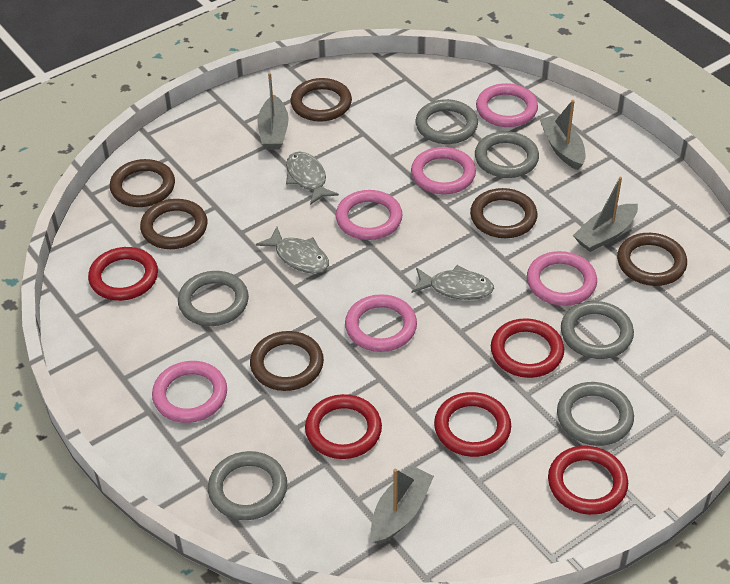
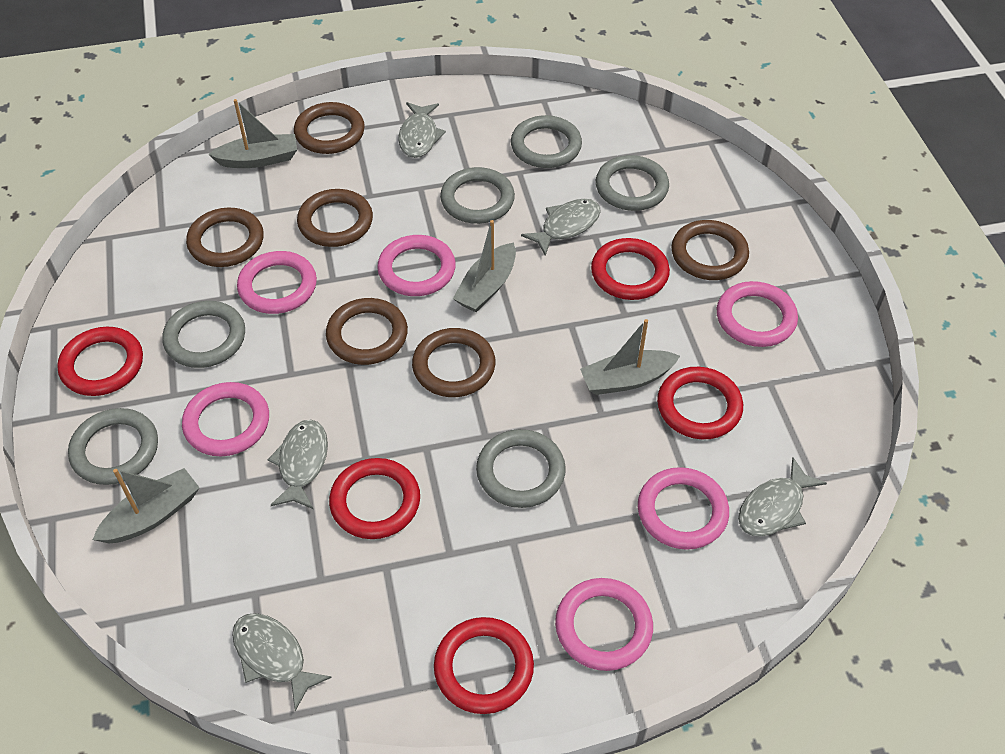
grey fish: 3 -> 5

